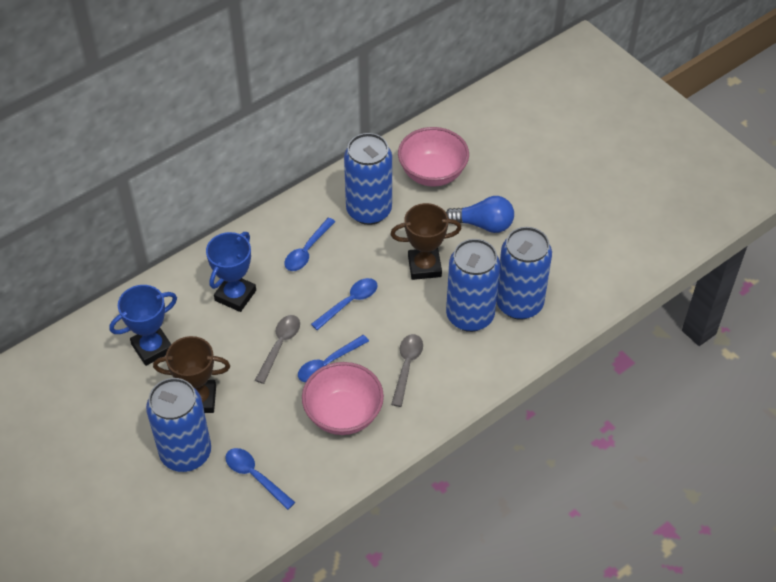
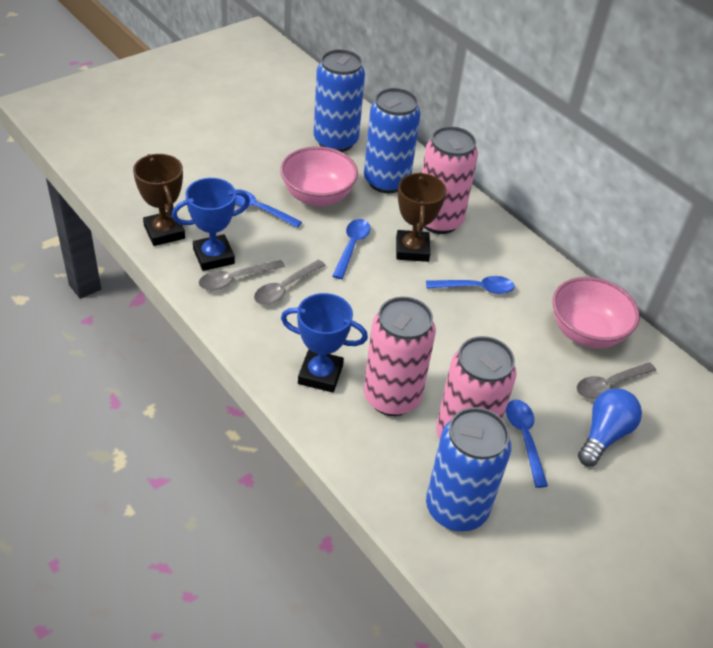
blue can: 4 -> 3
grey spoon: 2 -> 3
pink can: 0 -> 3

